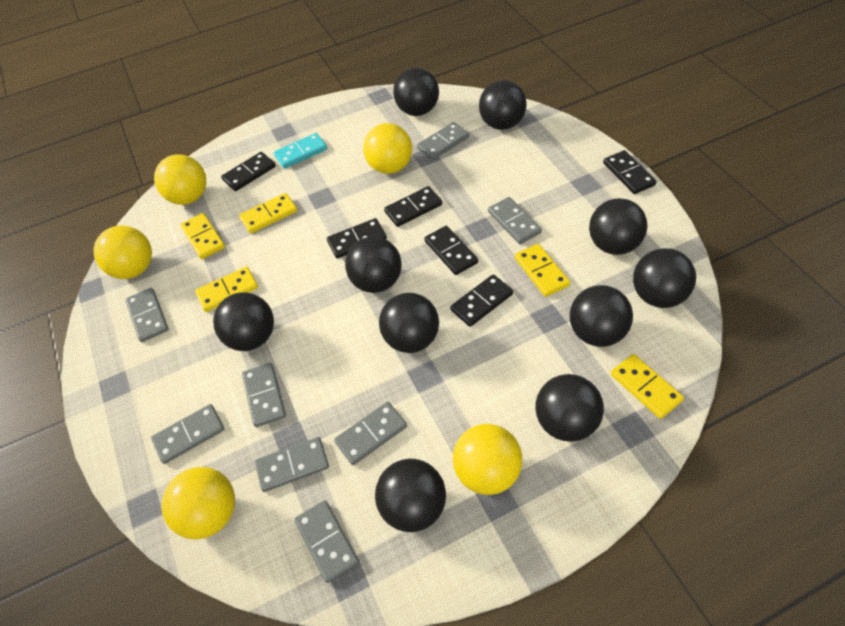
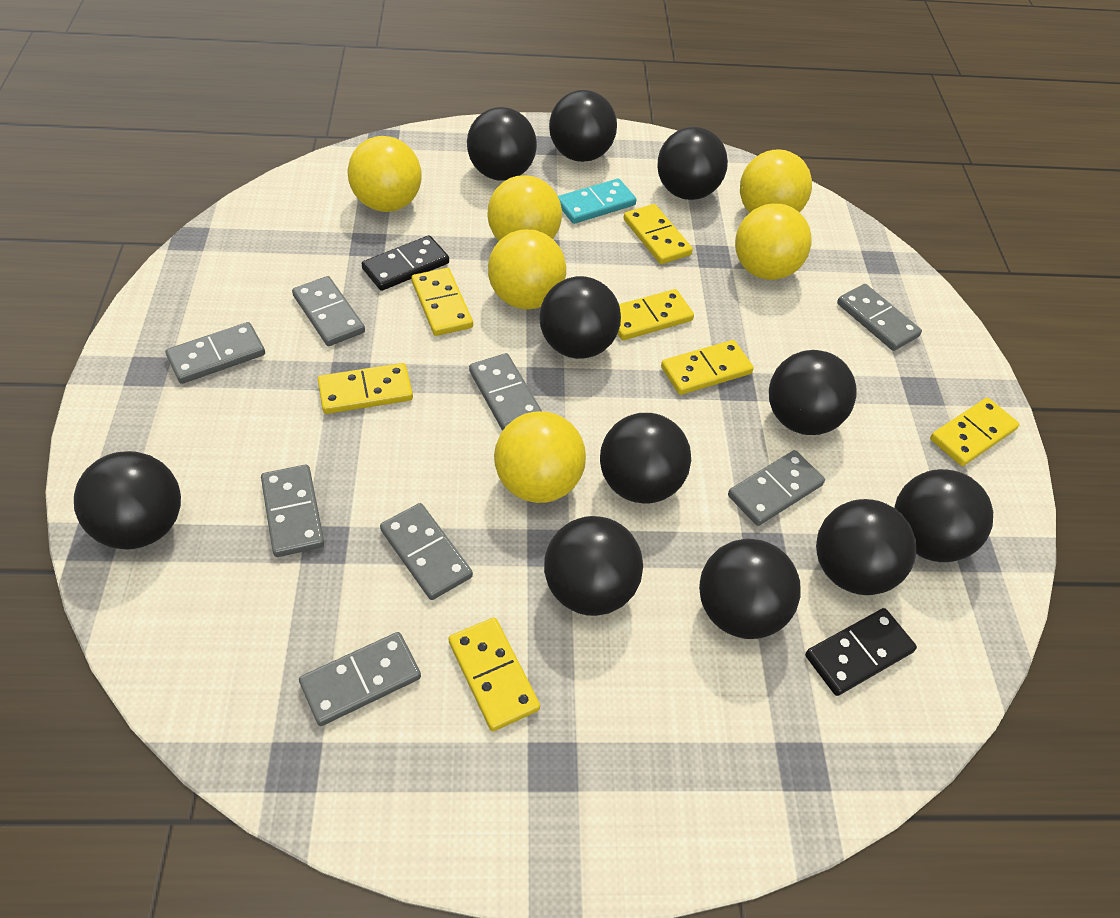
black ball: 10 -> 11
black domino: 6 -> 2
yellow ball: 5 -> 6
yellow domino: 5 -> 7

